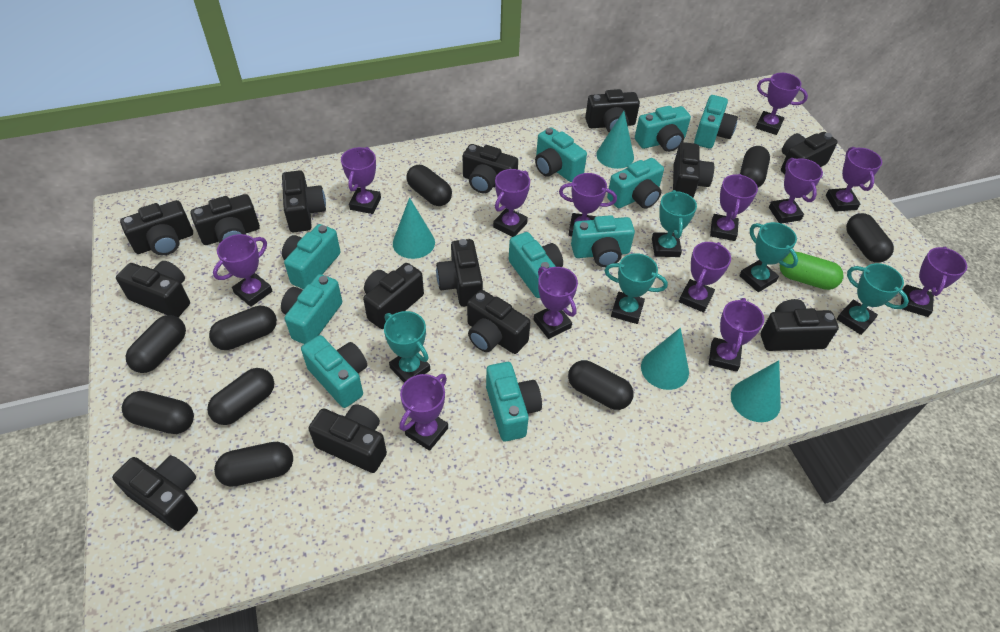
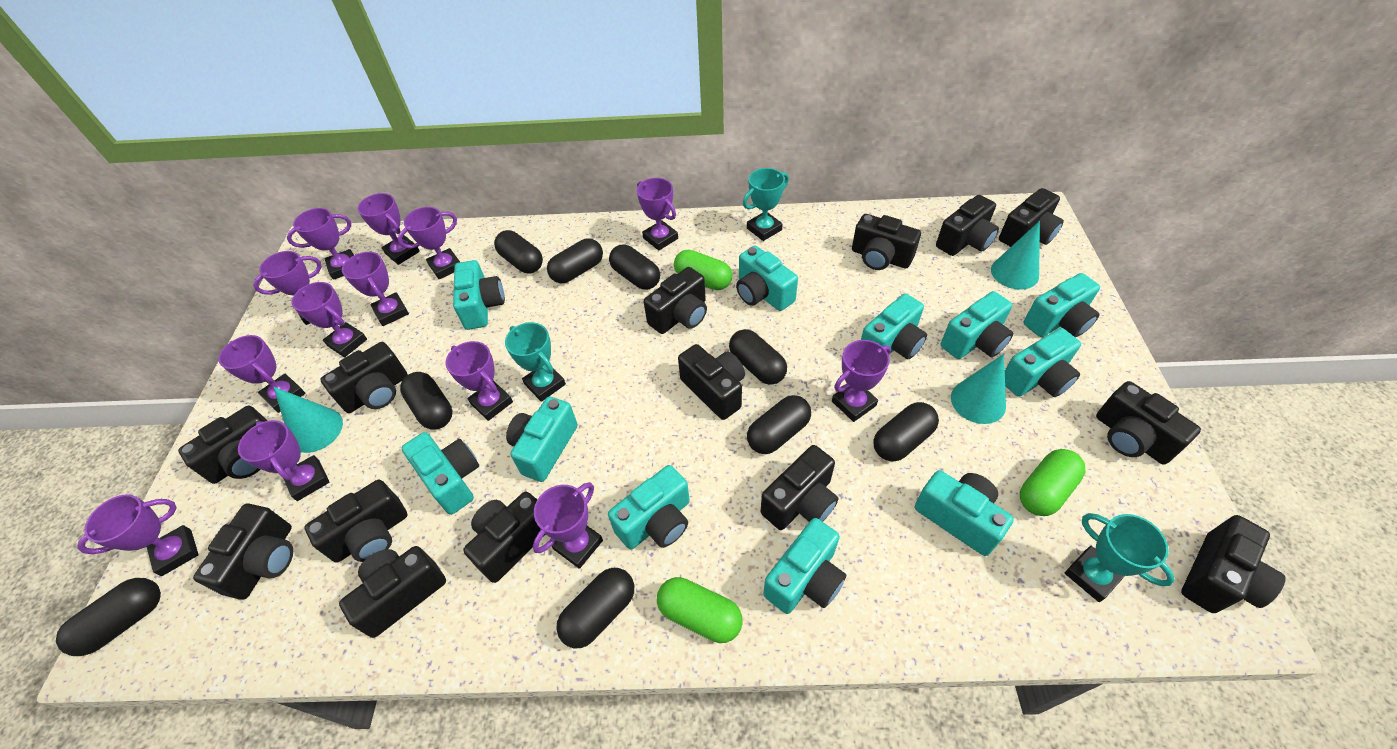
green capsule: 1 -> 3
turquoise camera: 10 -> 11
turquoise cone: 4 -> 3
turquoise trophy: 5 -> 3

